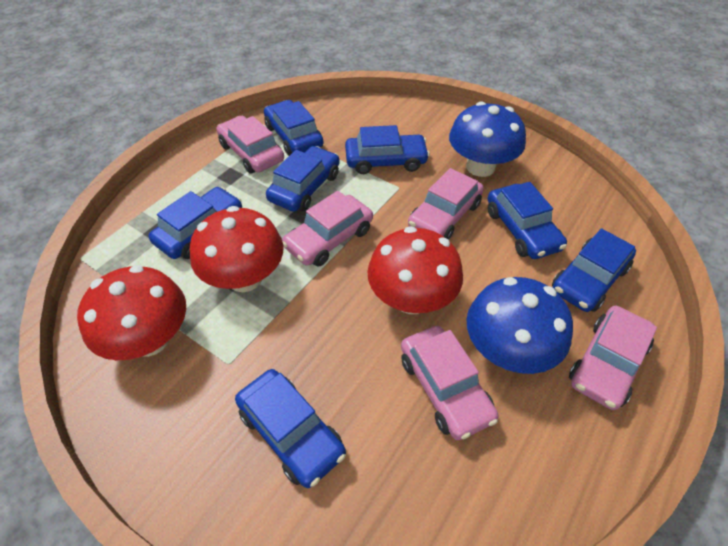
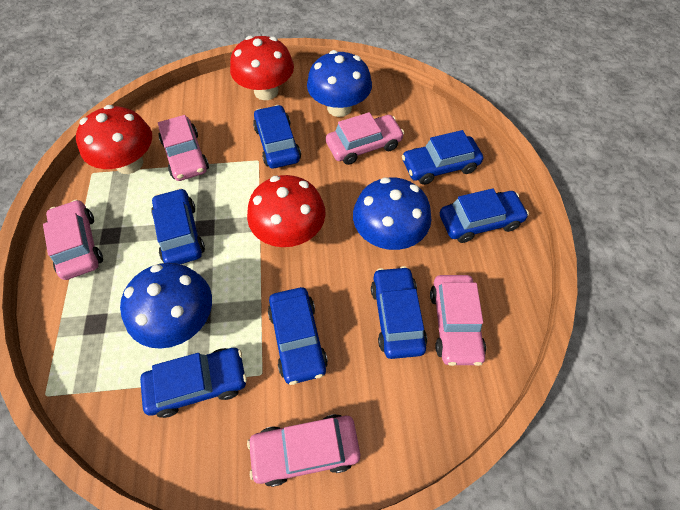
blue mushroom: 2 -> 3

